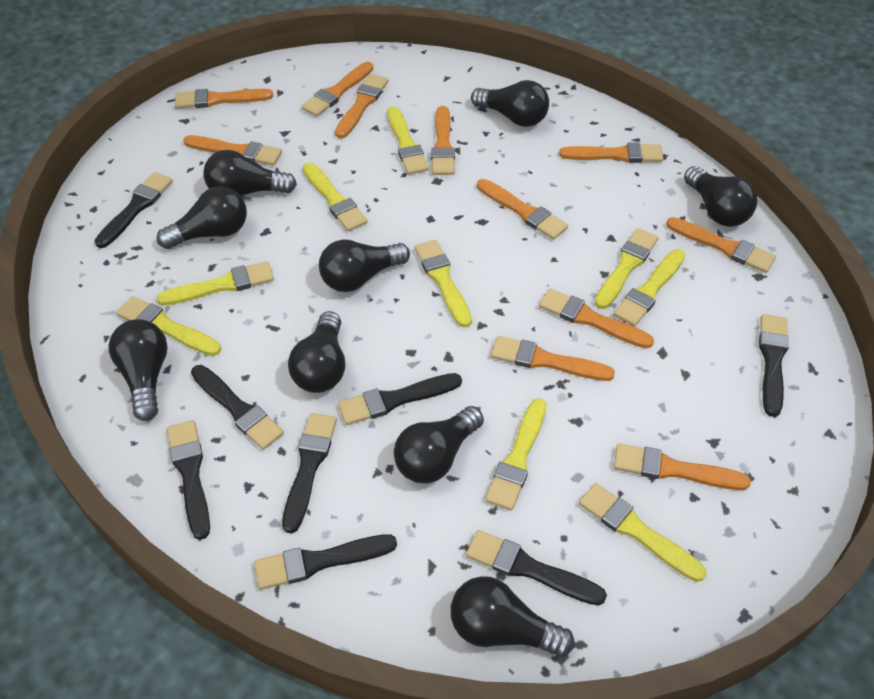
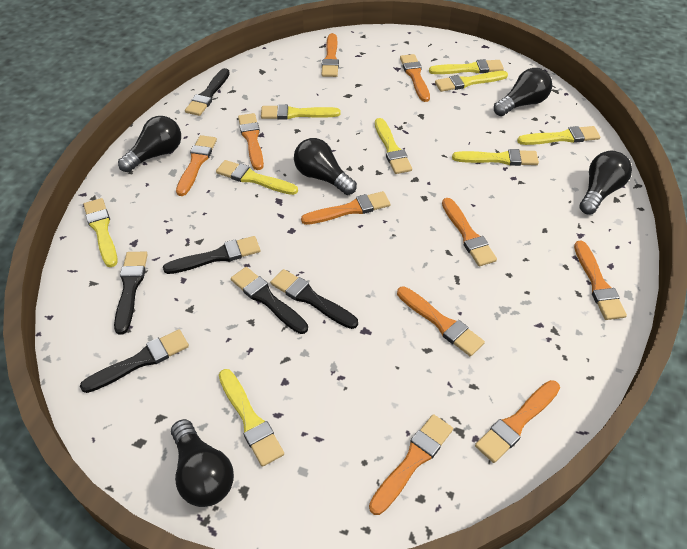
black brush: 8 -> 6
black light bulb: 9 -> 5
orange brush: 11 -> 10

